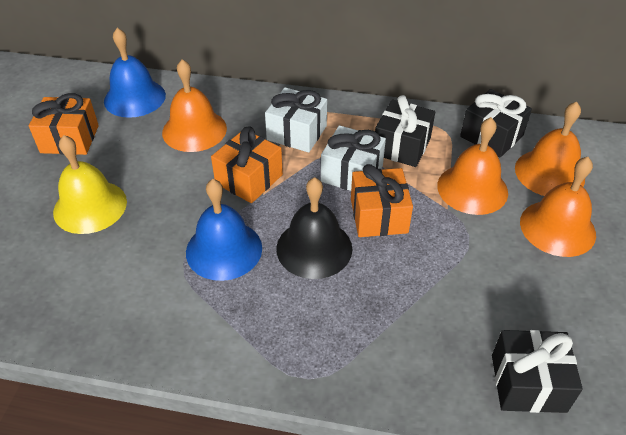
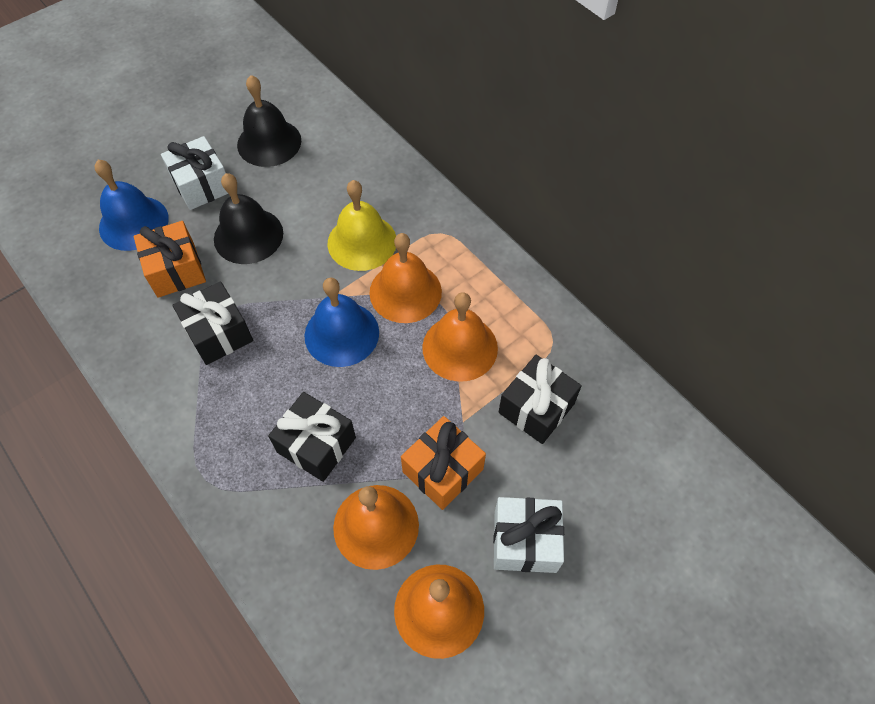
black bell: 1 -> 2
orange gift: 3 -> 2

